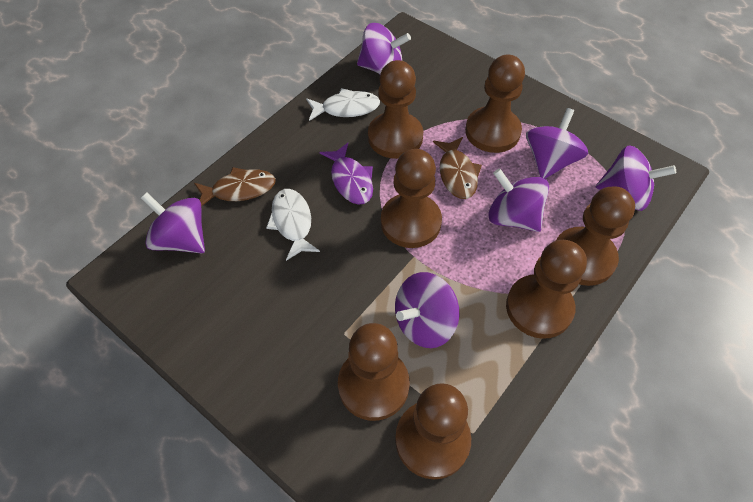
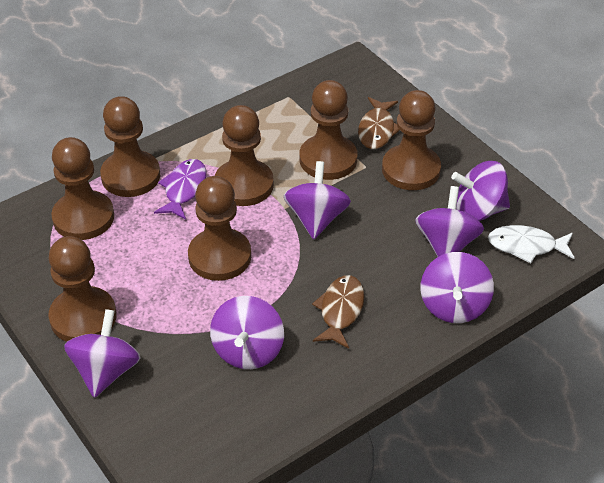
white fish: 2 -> 1

